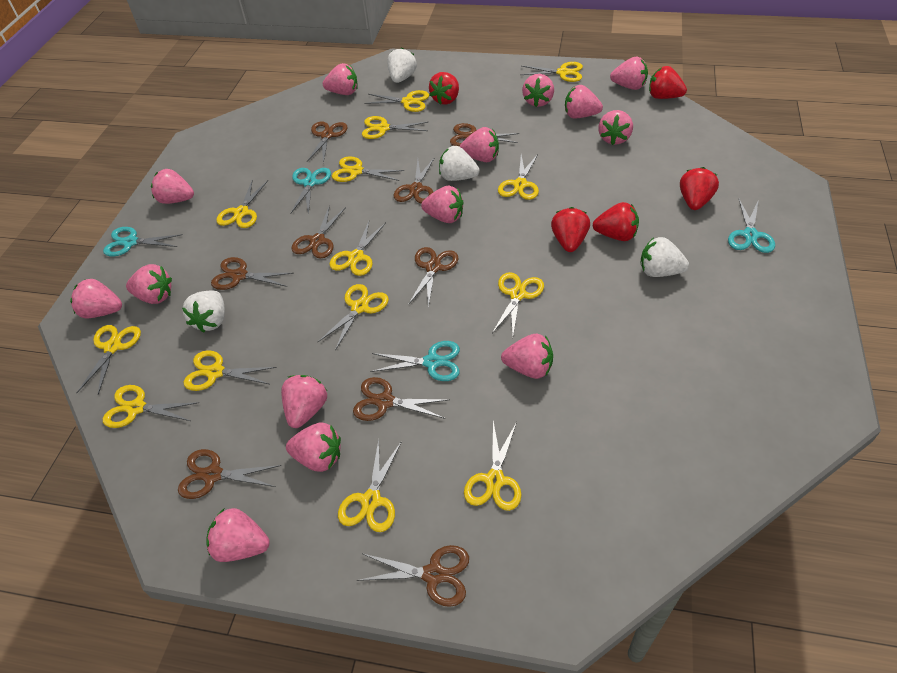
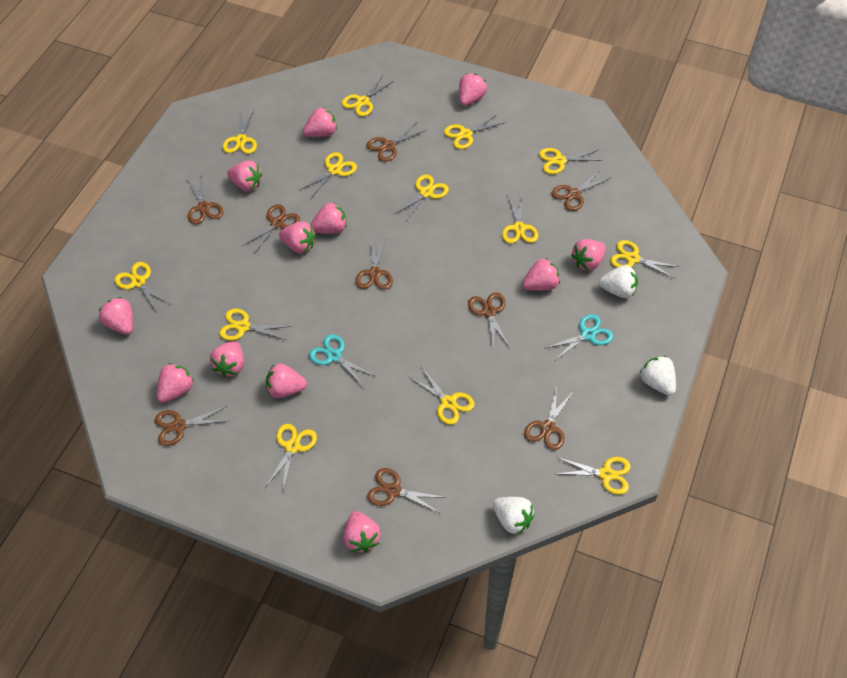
pink strawberry: 14 -> 12
red strawberry: 5 -> 0
turquoise scissors: 4 -> 2
white strawberry: 4 -> 3
yellow scissors: 14 -> 13

